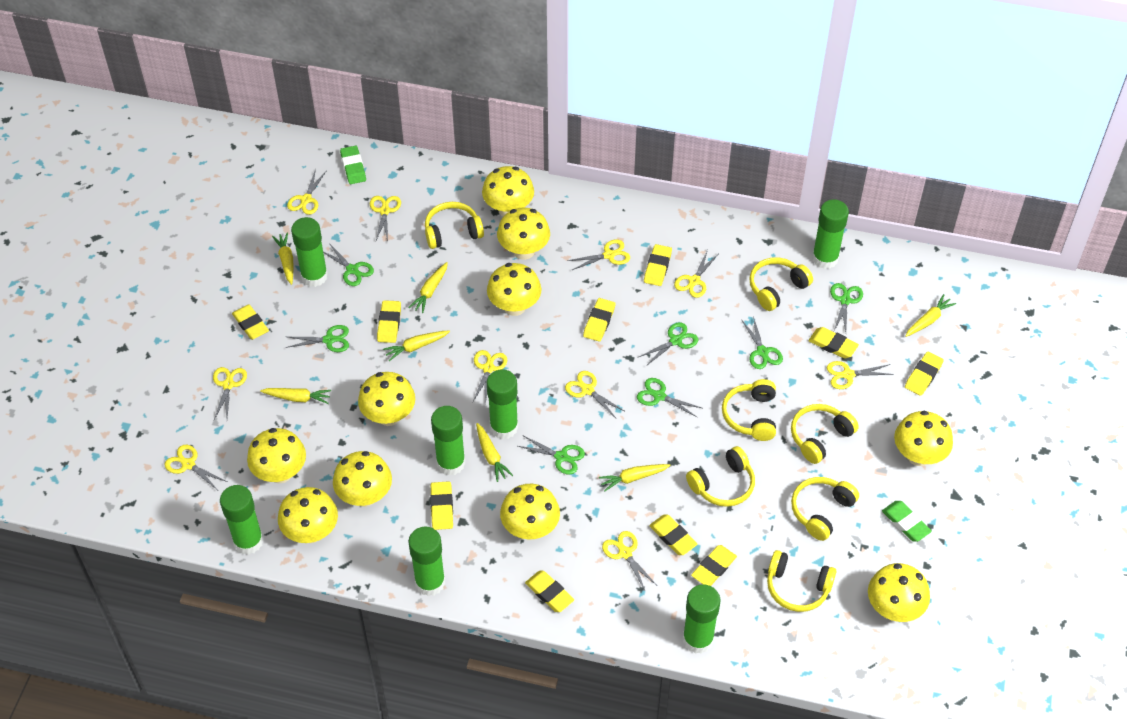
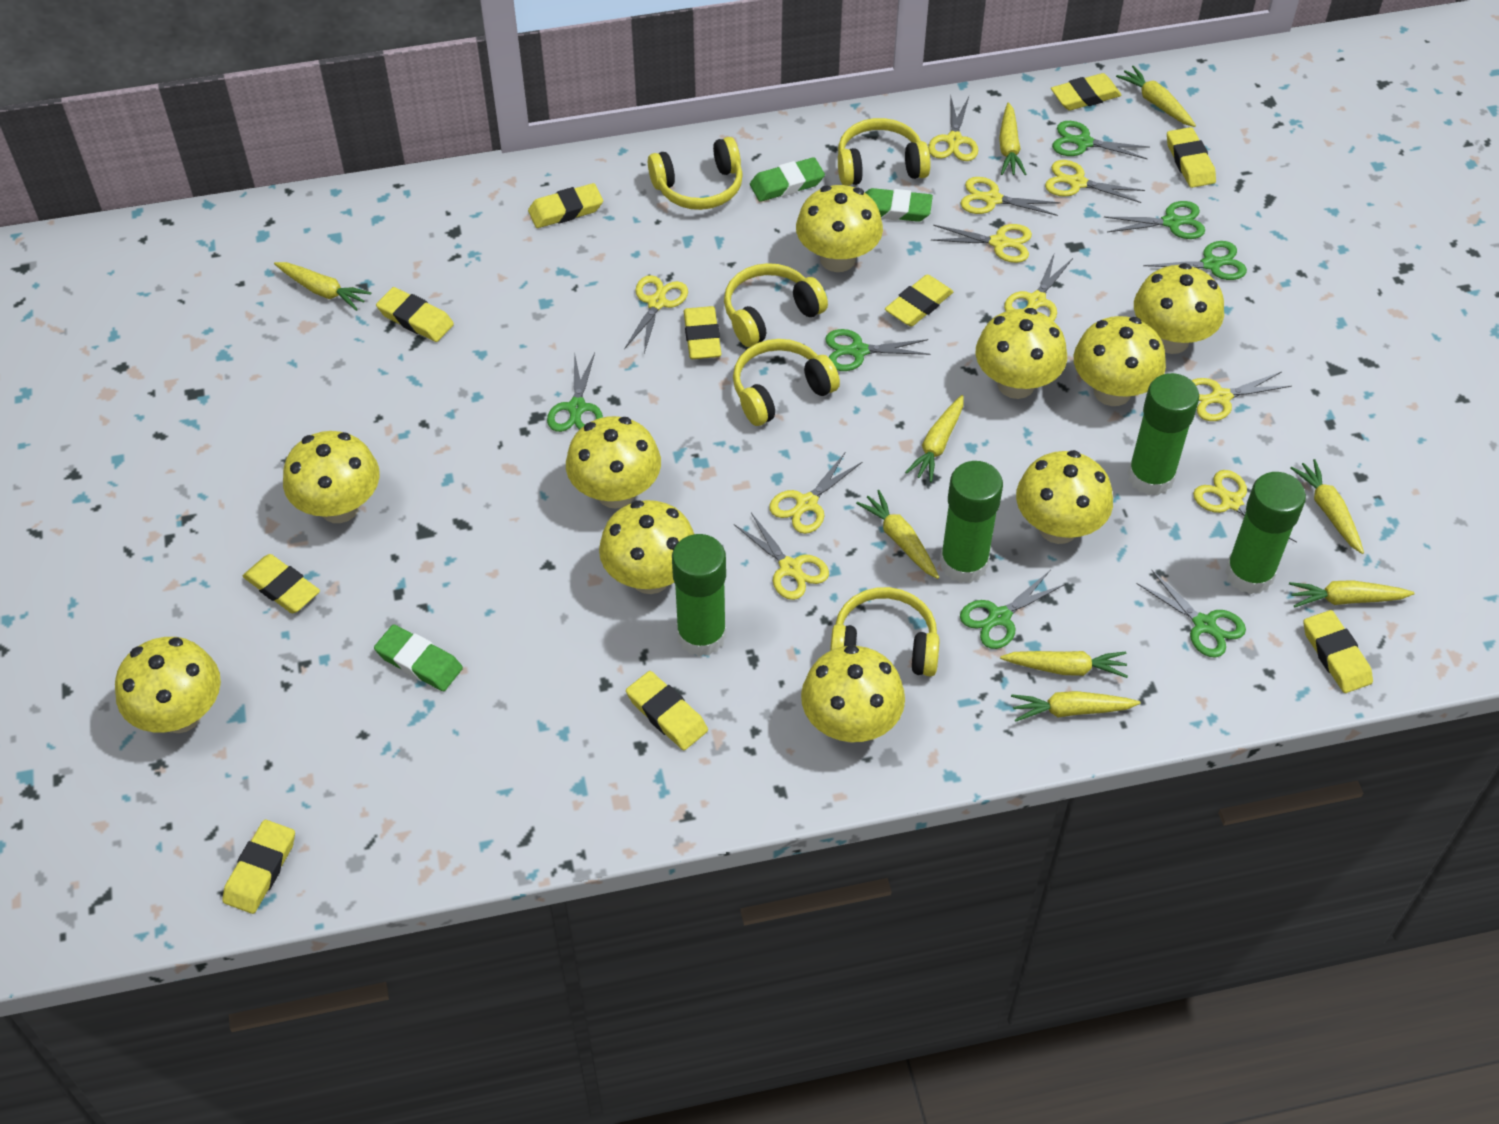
green eraser: 2 -> 3
green glue stick: 7 -> 4
yellow carrot: 7 -> 9
yellow headphones: 7 -> 5

